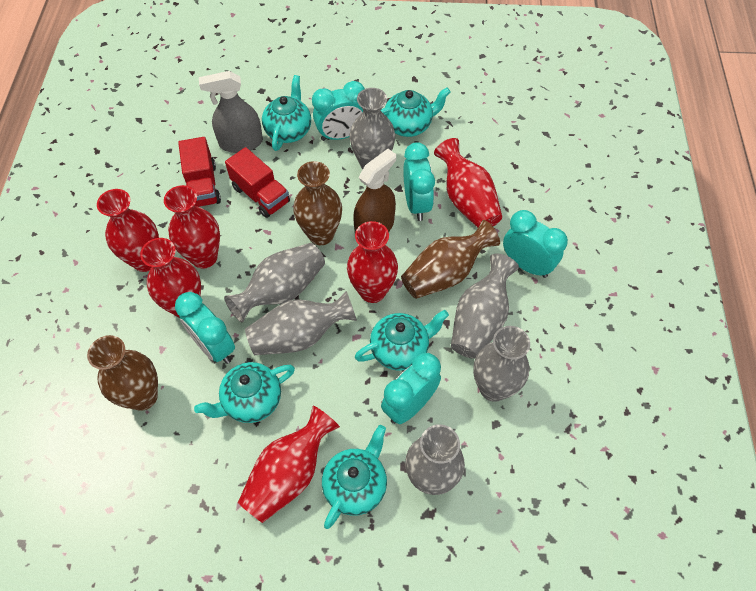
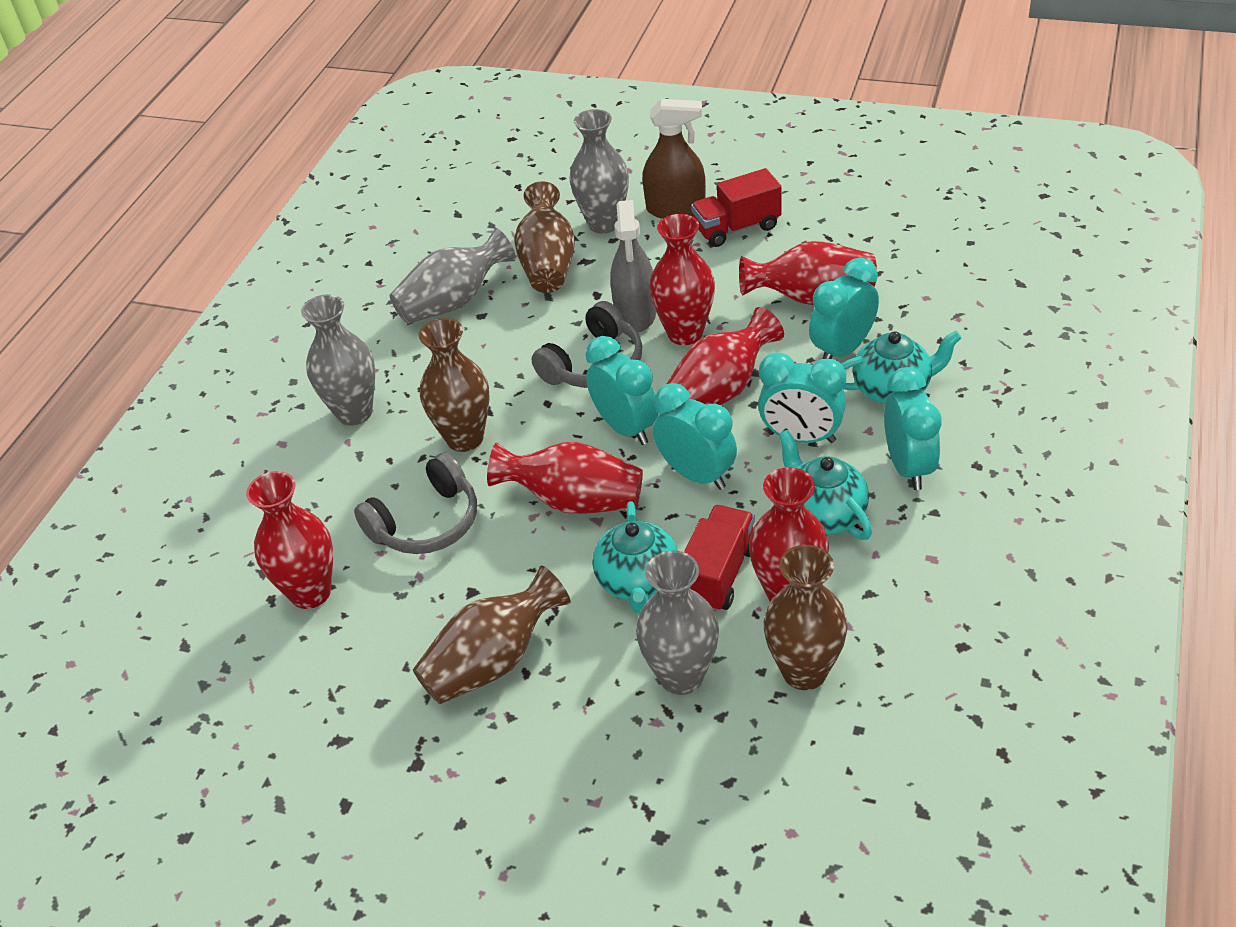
brown vase: 3 -> 4
grey headphones: 0 -> 2
grey vase: 6 -> 4
turquoise teapot: 5 -> 3

